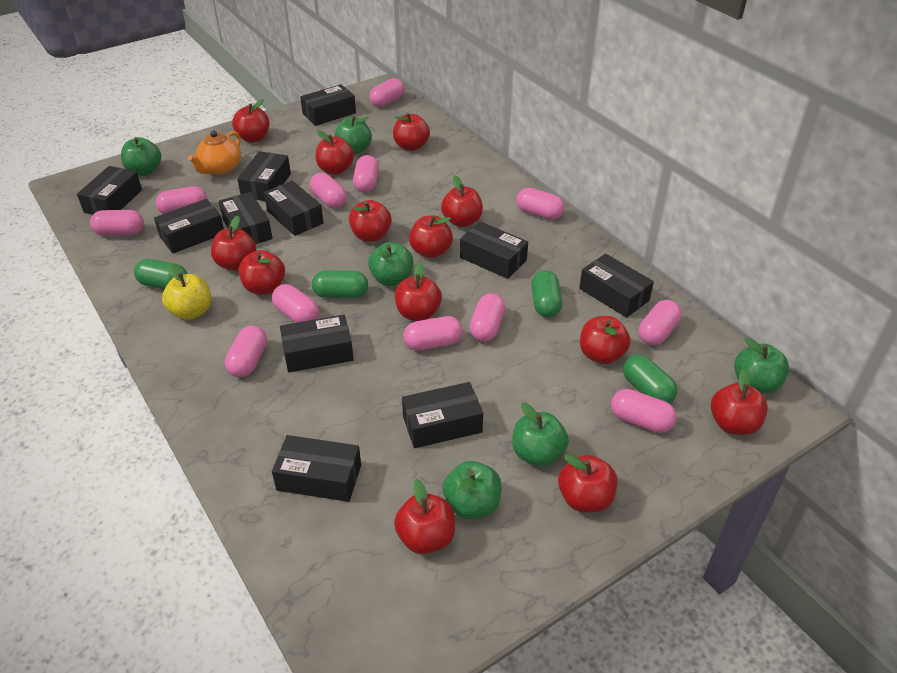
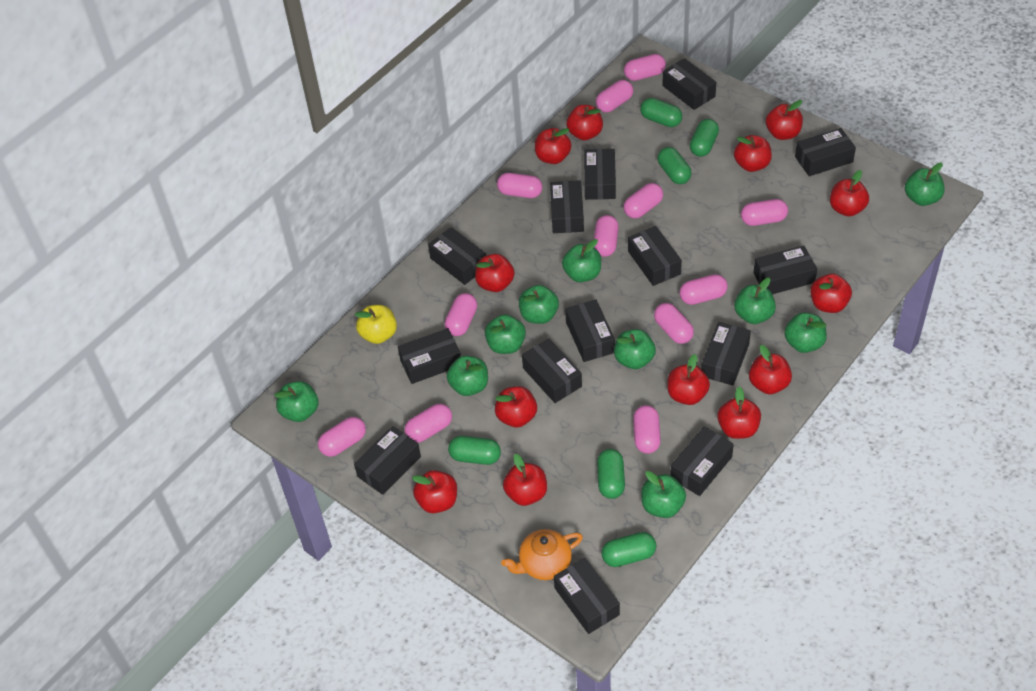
black box: 11 -> 14
green apple: 6 -> 10
green capsule: 4 -> 6

